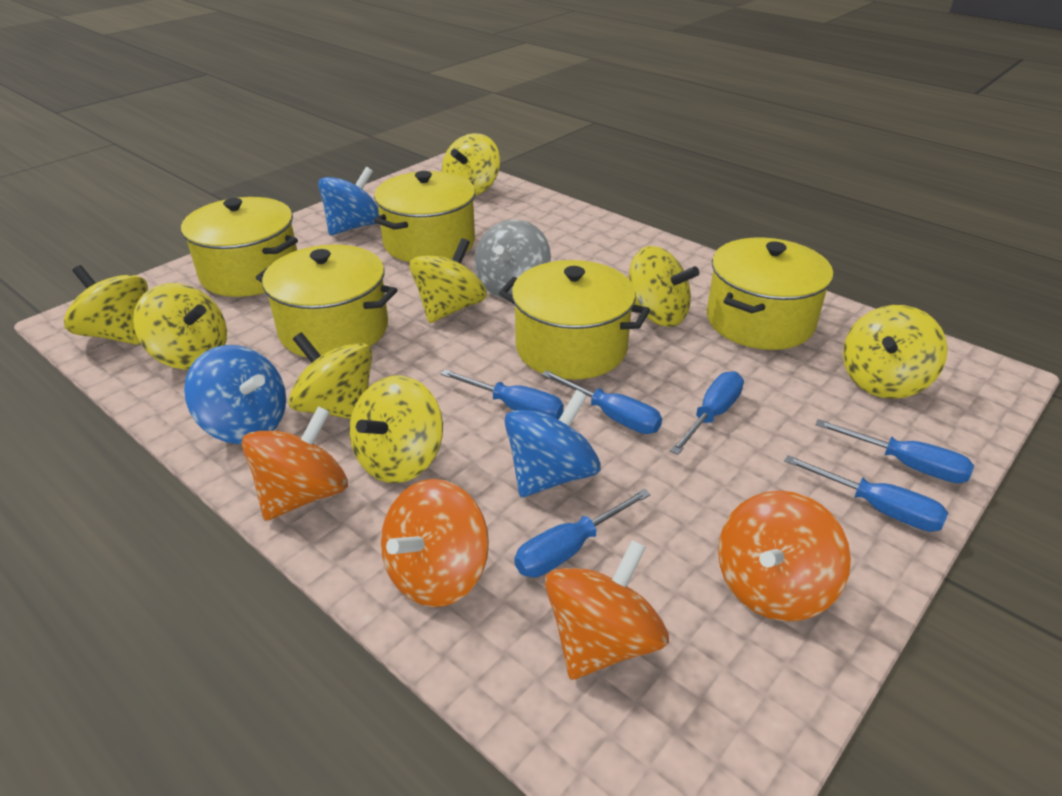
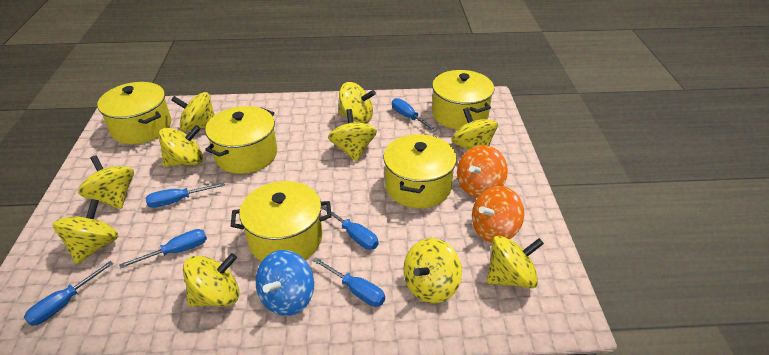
blue spinning top: 3 -> 1
grey spinning top: 1 -> 0
orange spinning top: 4 -> 2
yellow spinning top: 8 -> 10

